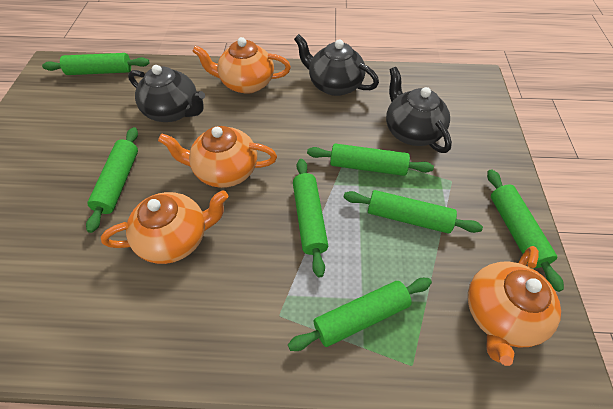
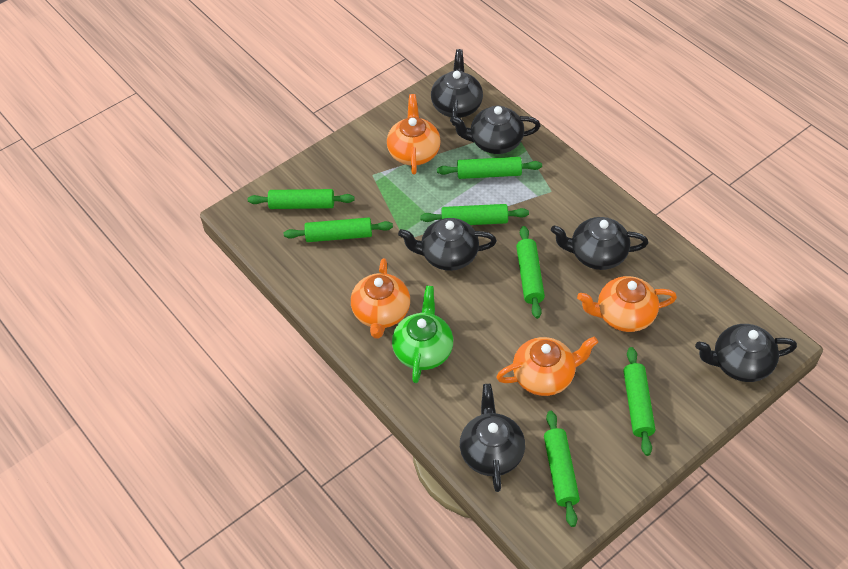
black teapot: 3 -> 6
green teapot: 0 -> 1

